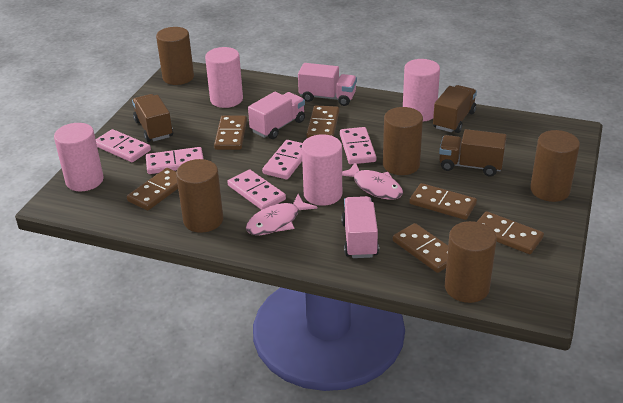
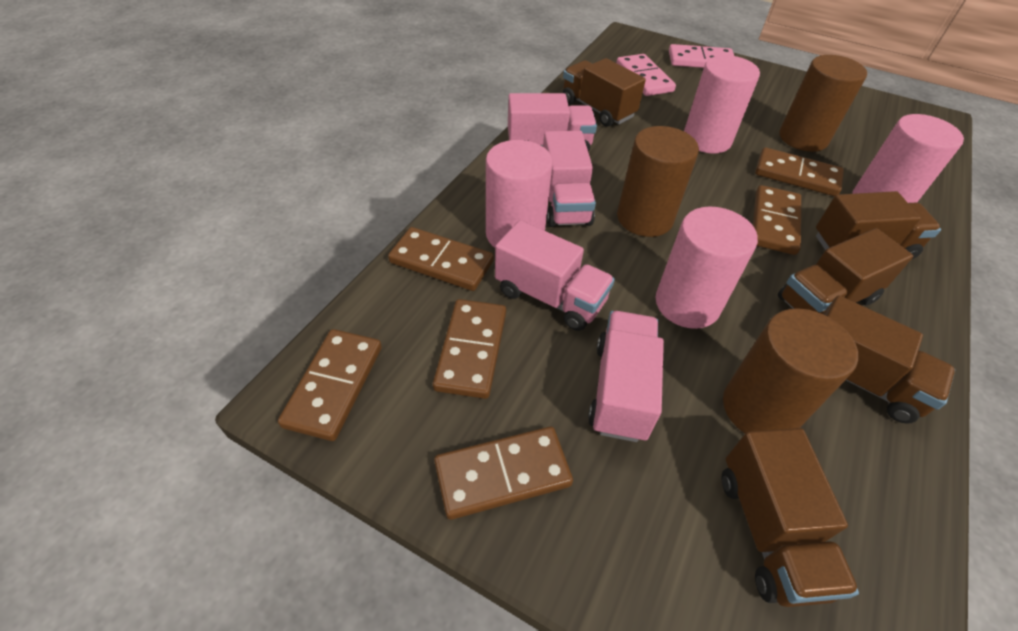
brown cylinder: 5 -> 3
brown truck: 3 -> 5
pink domino: 5 -> 2
pink fish: 2 -> 0
pink truck: 3 -> 4

